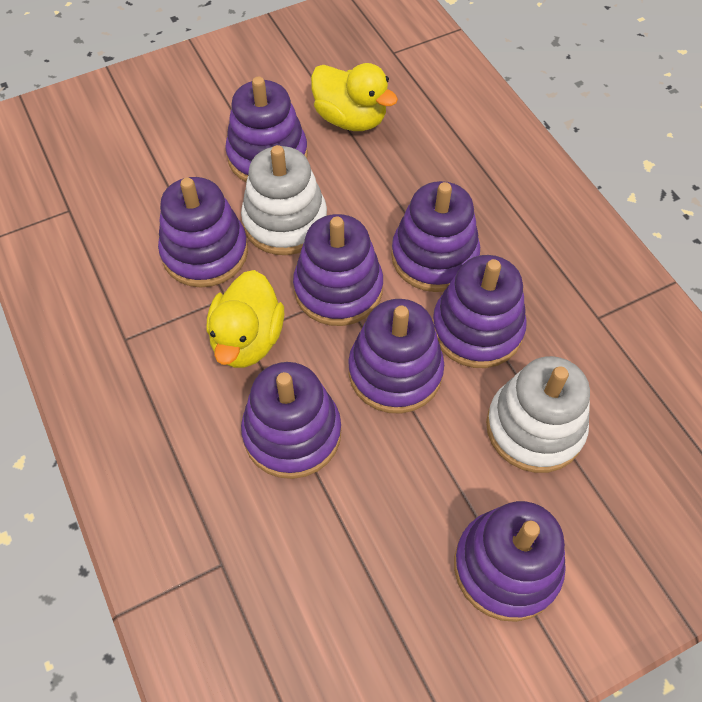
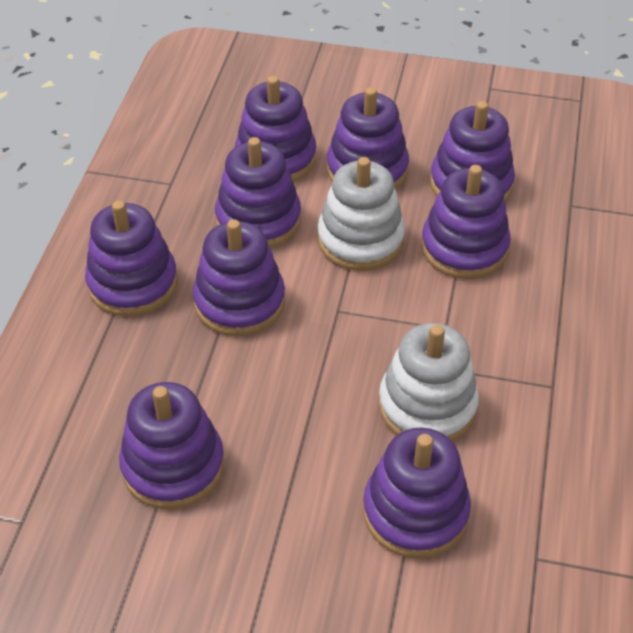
purple stacking toy: 8 -> 9
yellow duck: 2 -> 0

